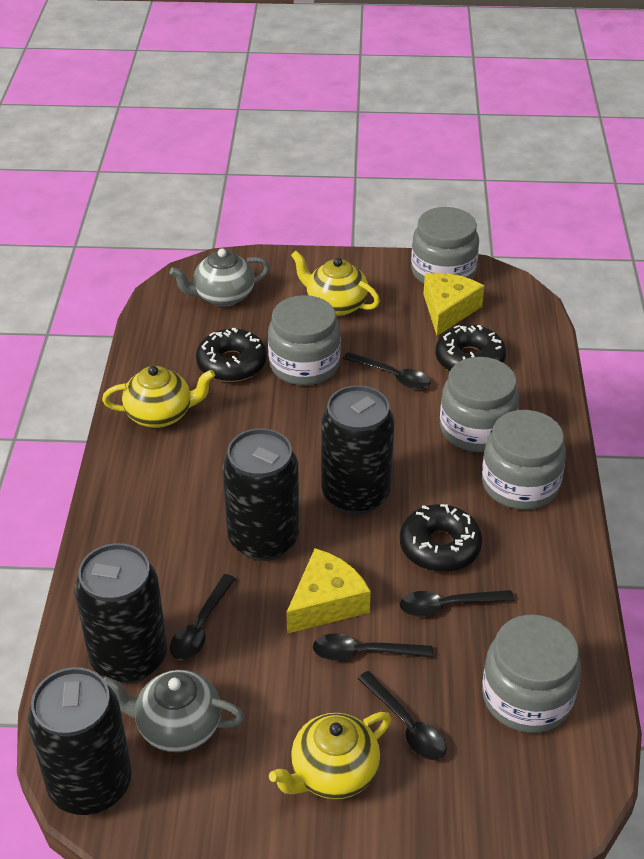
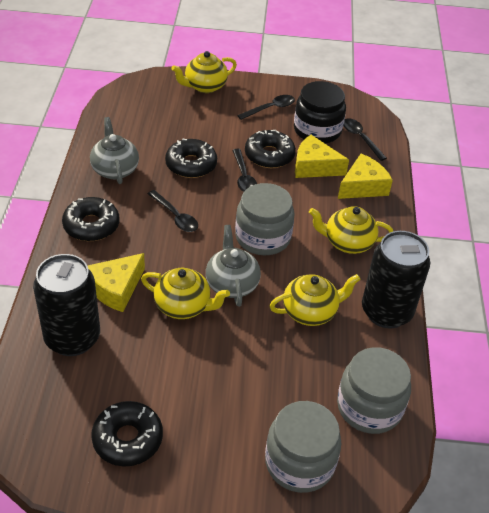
black can: 4 -> 2
black donut: 3 -> 4
black jar: 0 -> 1
black spoon: 5 -> 4
grey jar: 5 -> 3
yellow cheese: 2 -> 3
yellow teapot: 3 -> 4

